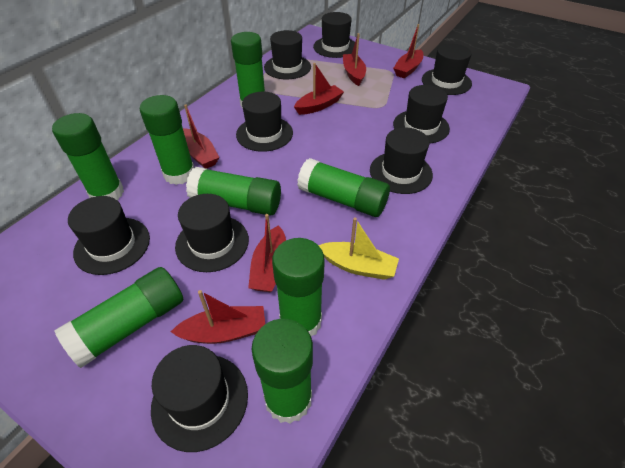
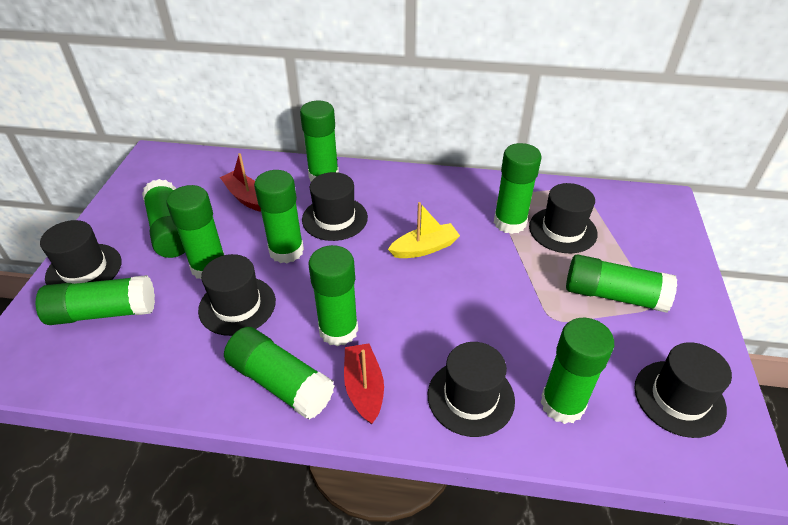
black hat: 9 -> 6
green glue stick: 8 -> 10
red boat: 6 -> 2

